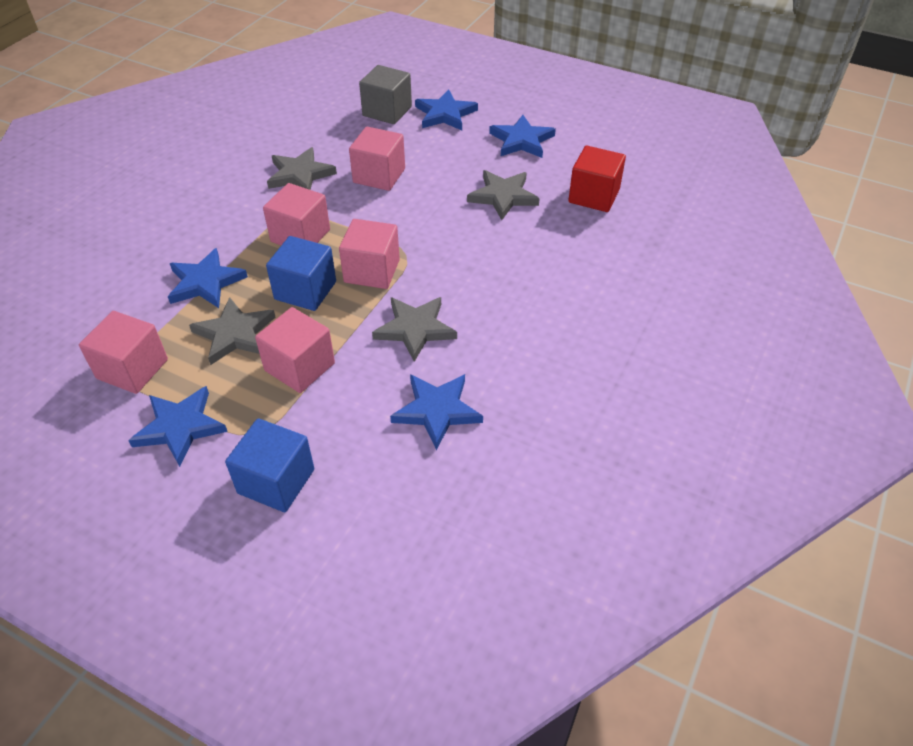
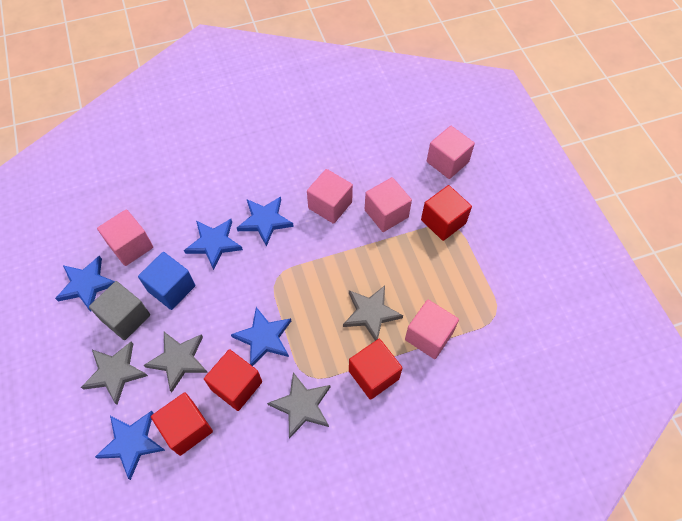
blue cube: 2 -> 1
red cube: 1 -> 4

